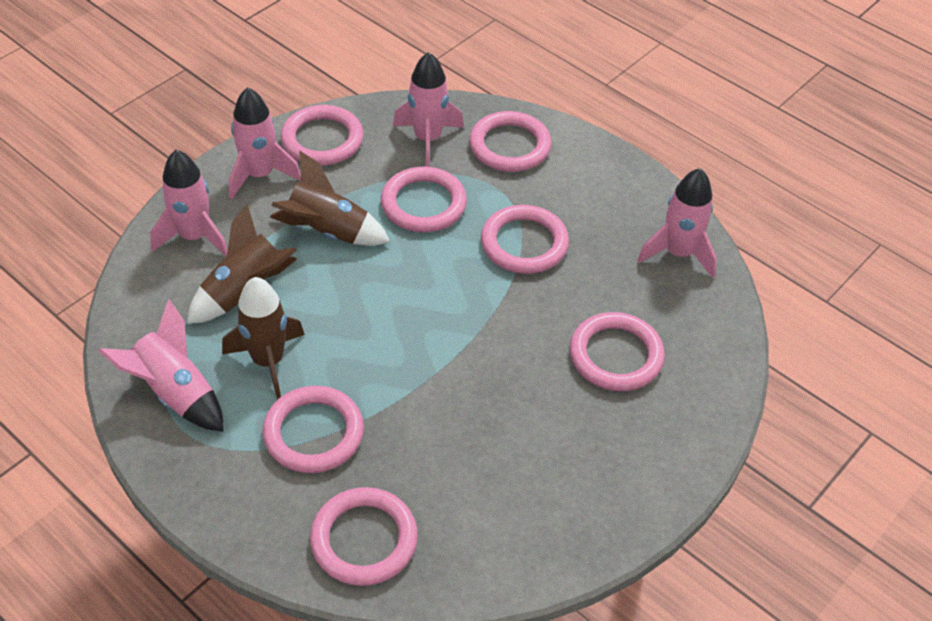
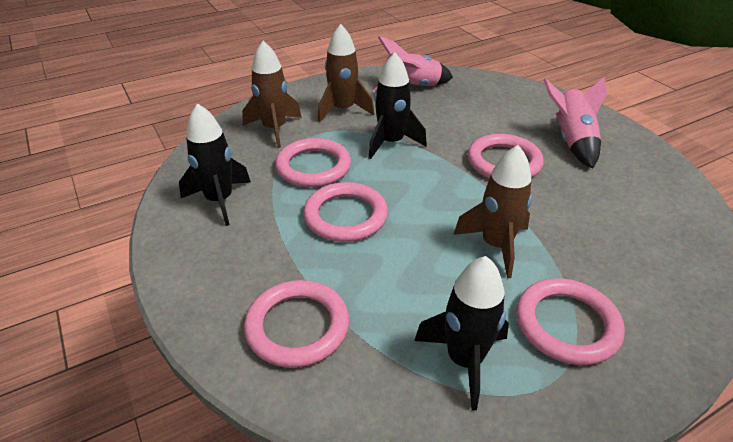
black rocket: 0 -> 3
pink ring: 7 -> 5
pink rocket: 5 -> 2

